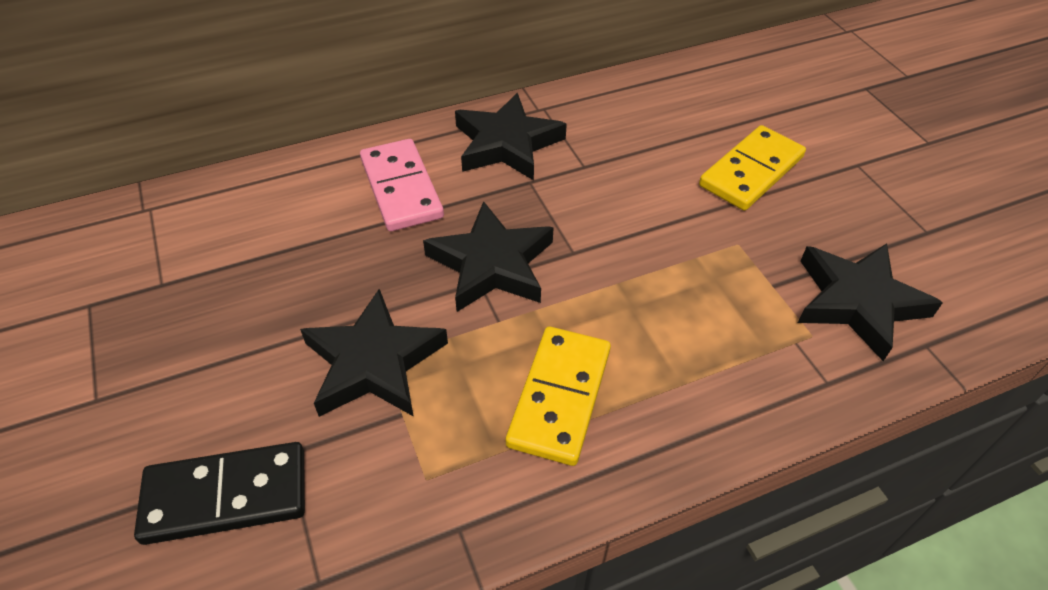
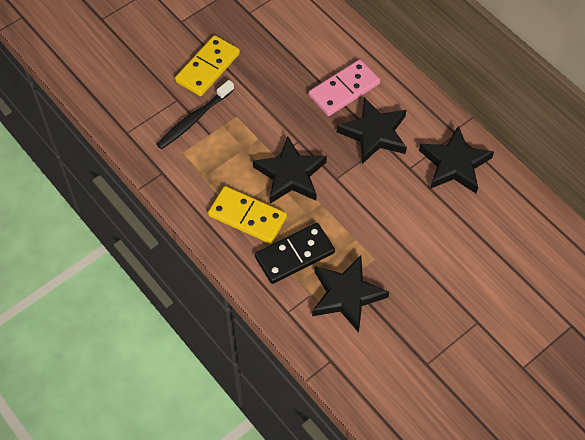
black toothbrush: 0 -> 1

